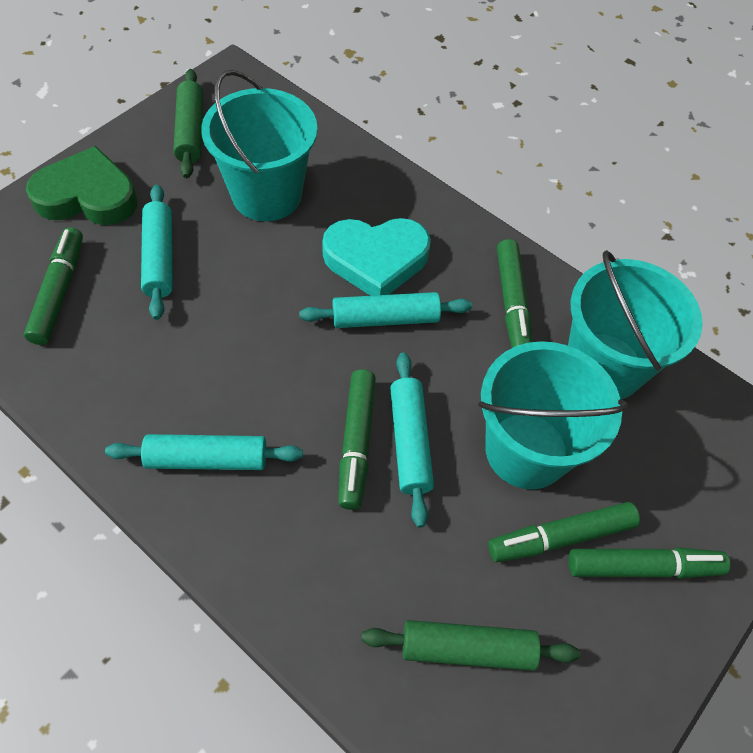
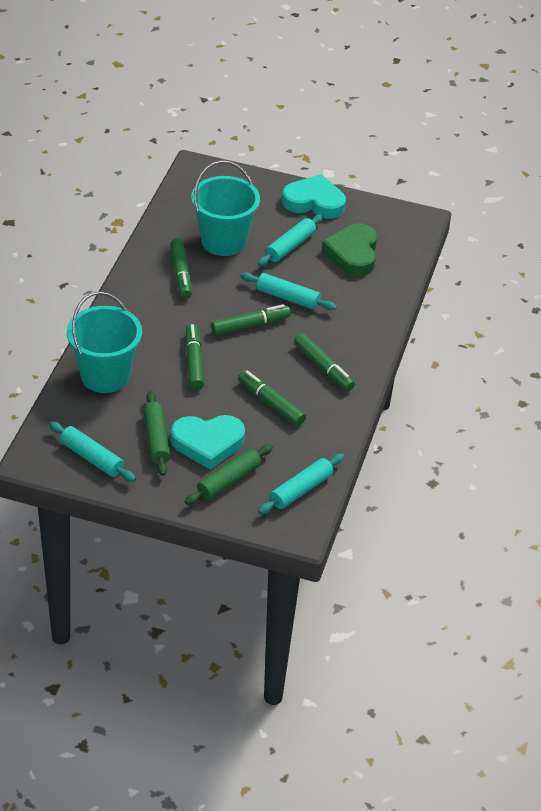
turquoise bucket: 3 -> 2
turquoise heart: 1 -> 2

